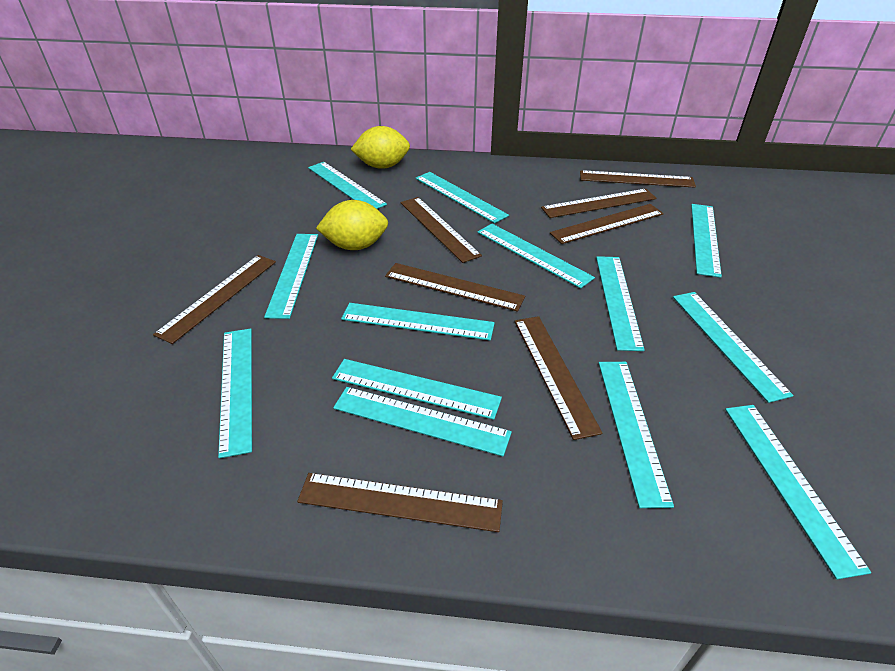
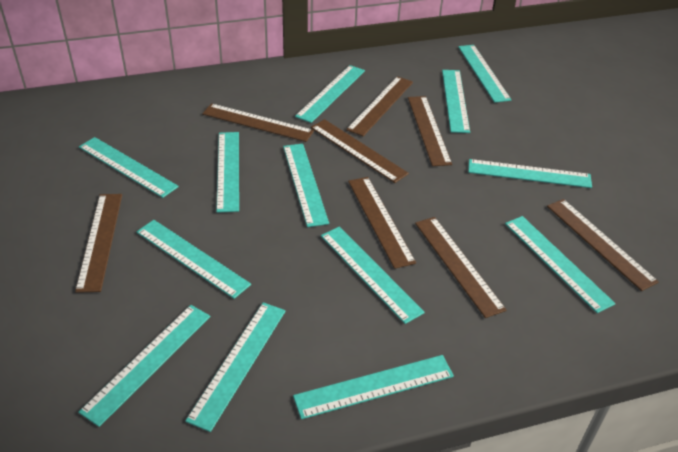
yellow lemon: 2 -> 0

